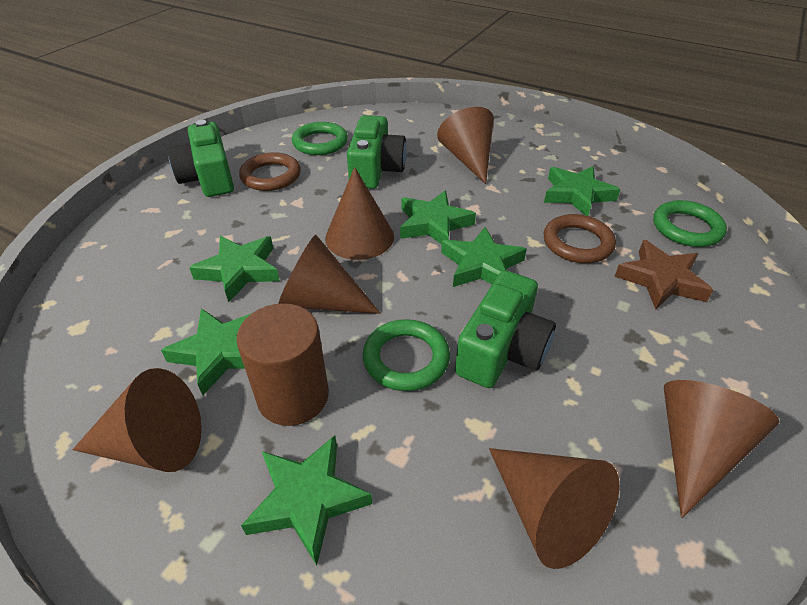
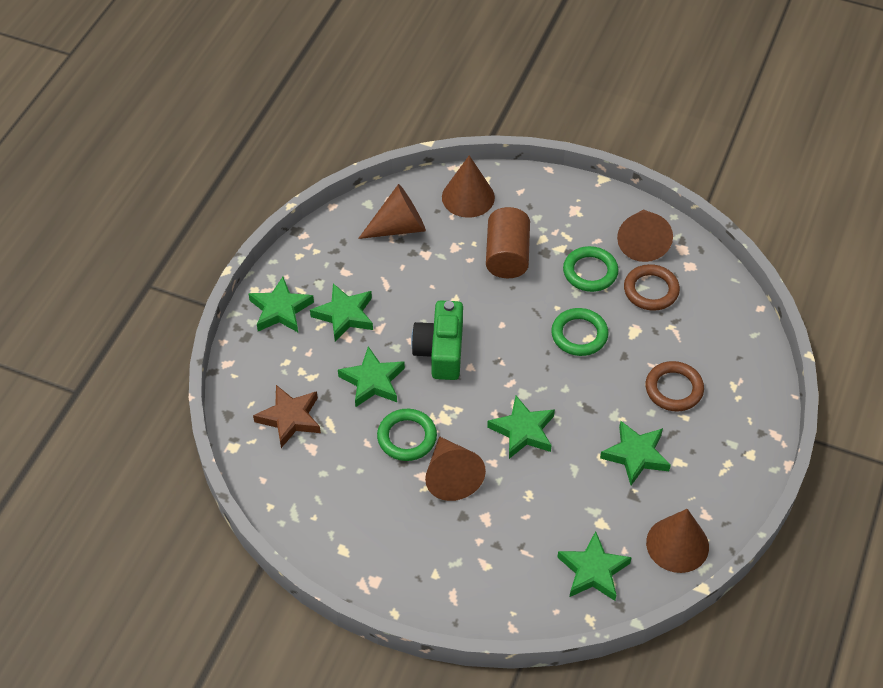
brown cone: 6 -> 5
green camera: 3 -> 1

